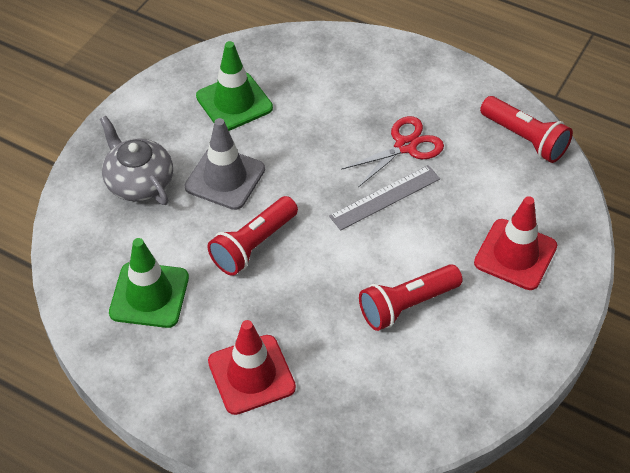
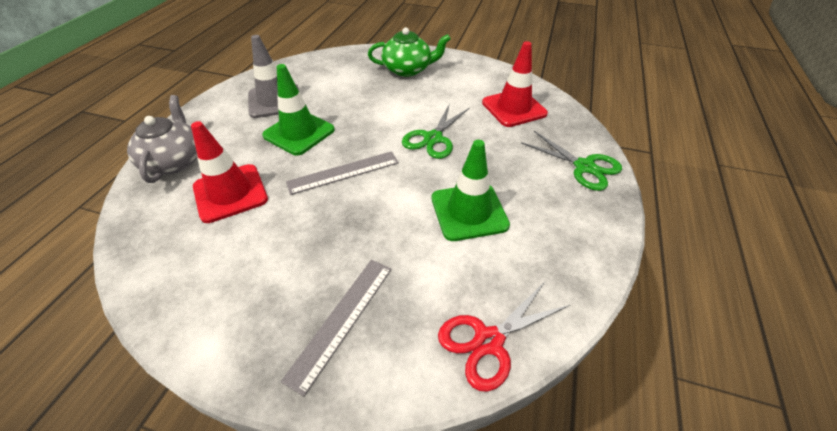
green scissors: 0 -> 2
green teapot: 0 -> 1
grey ruler: 1 -> 2
red flashlight: 3 -> 0

